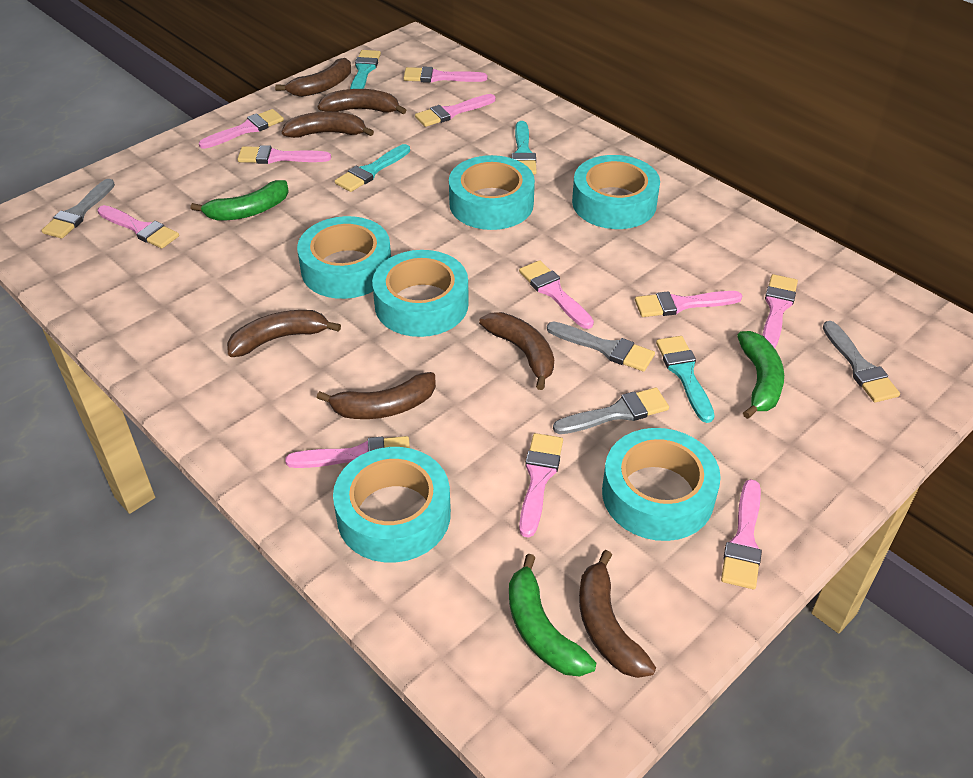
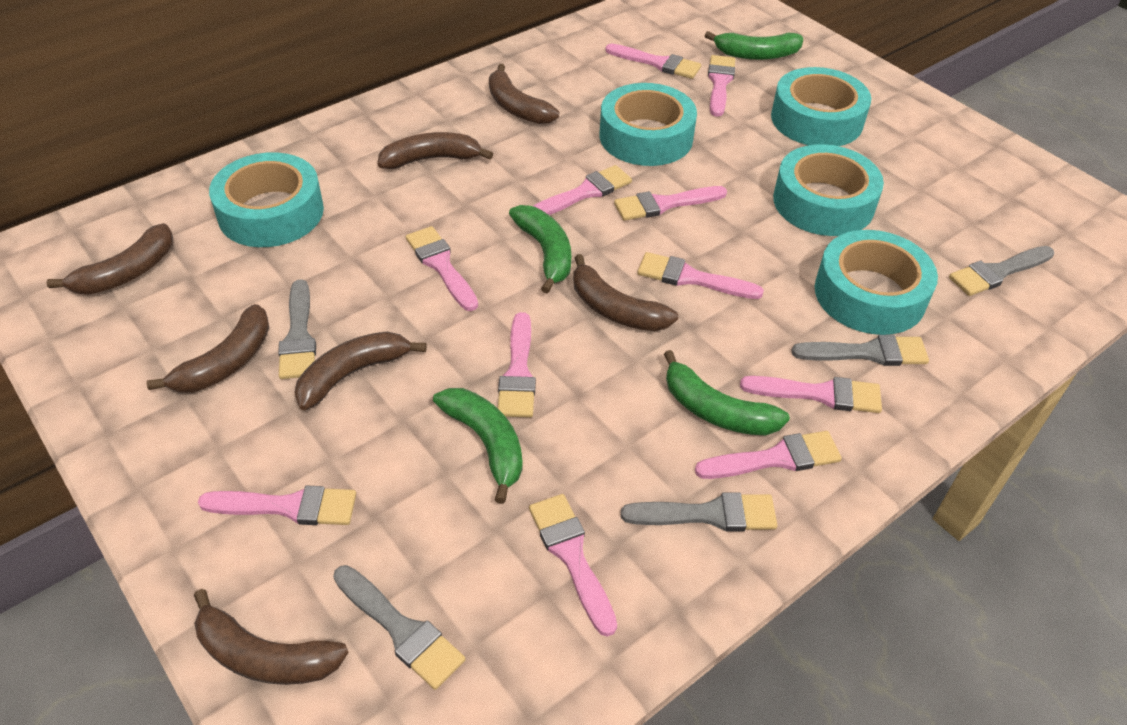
green banana: 3 -> 4
grey brush: 4 -> 5
turquoise brush: 4 -> 0
turquoise tape: 6 -> 5

